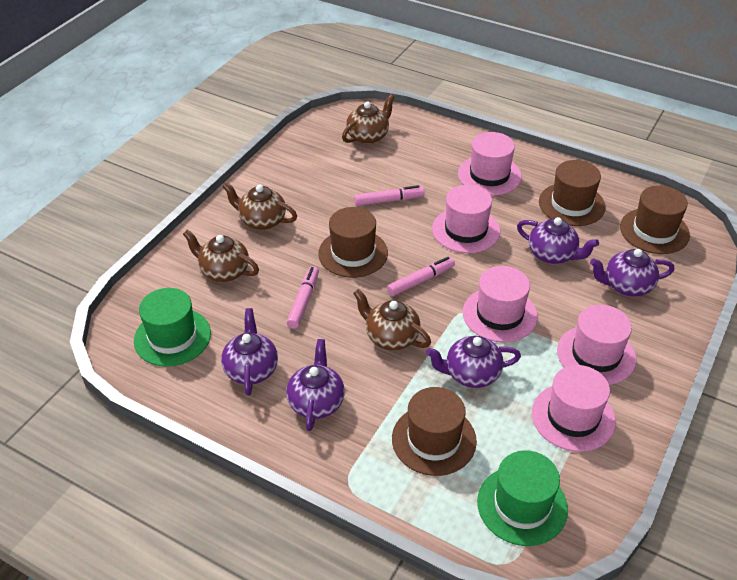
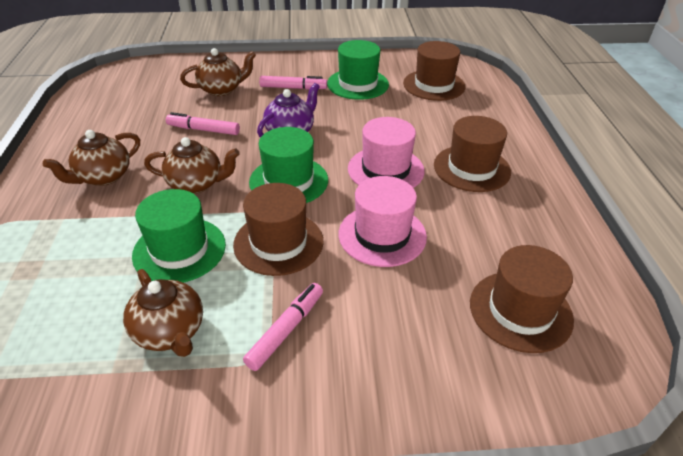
green hat: 2 -> 3
pink hat: 5 -> 2
purple teapot: 5 -> 1

